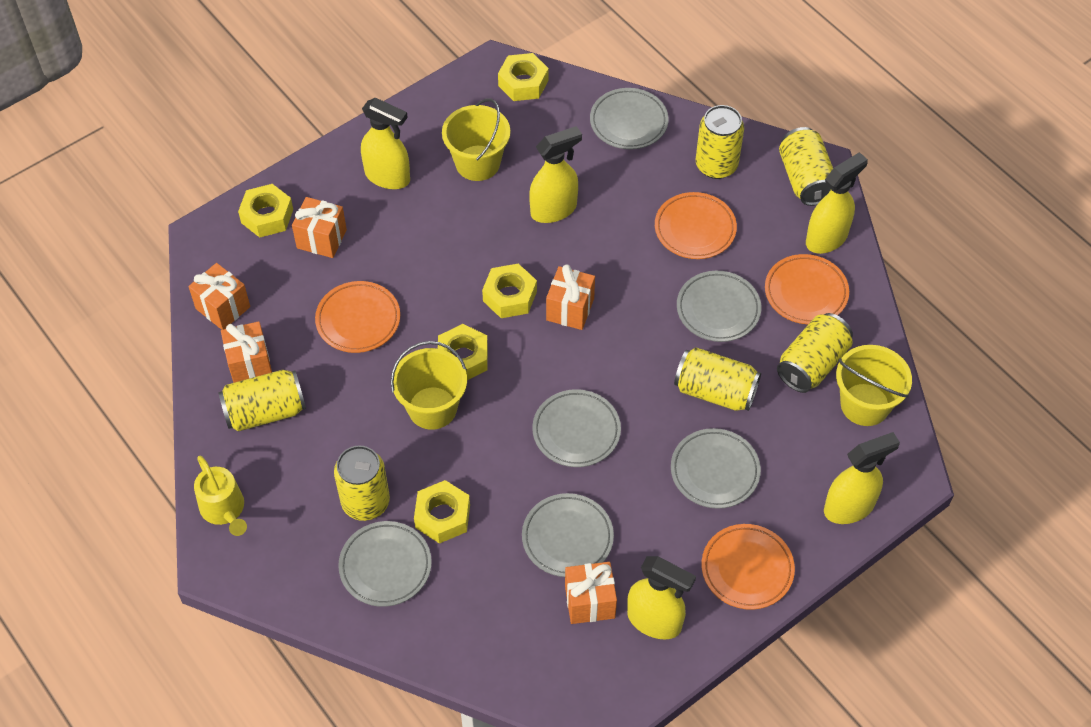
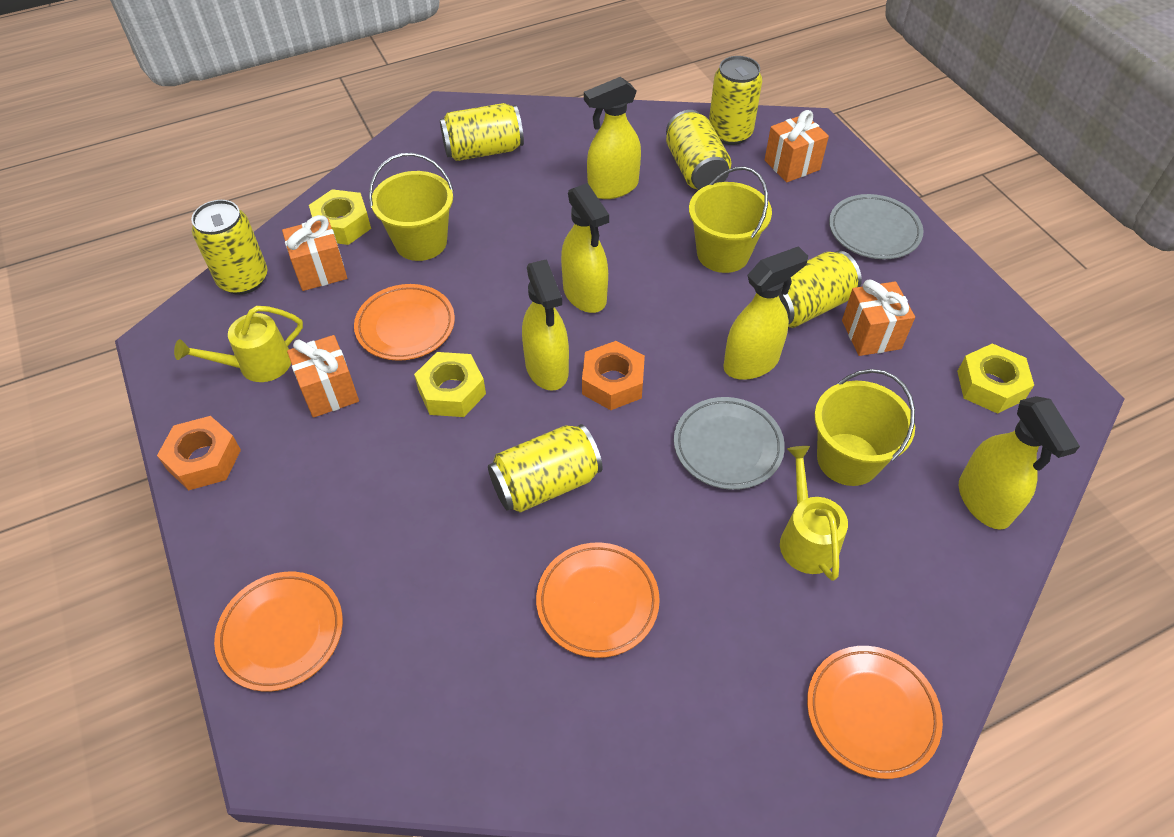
grey plate: 6 -> 2
orange gift: 5 -> 4
orange nut: 0 -> 2
yellow nut: 5 -> 3
yellow watering can: 1 -> 2

